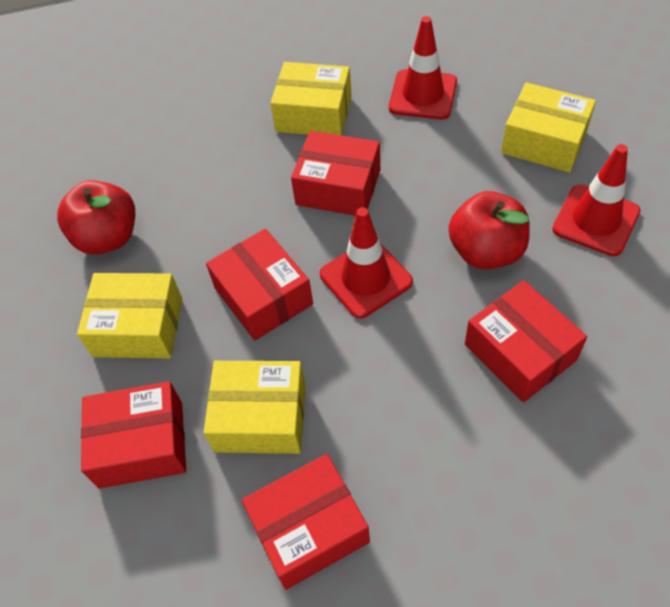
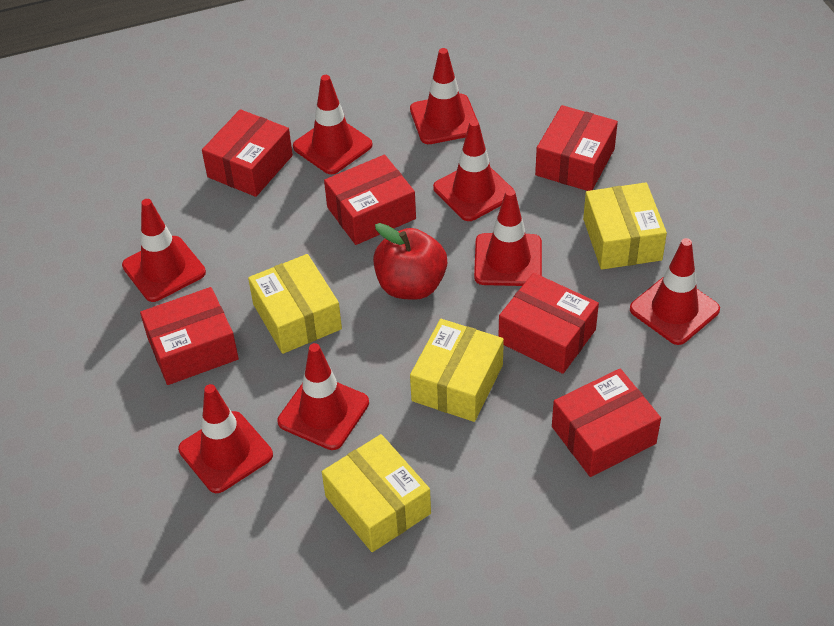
red apple: 2 -> 1
red box: 5 -> 6
red traffic cone: 3 -> 8

